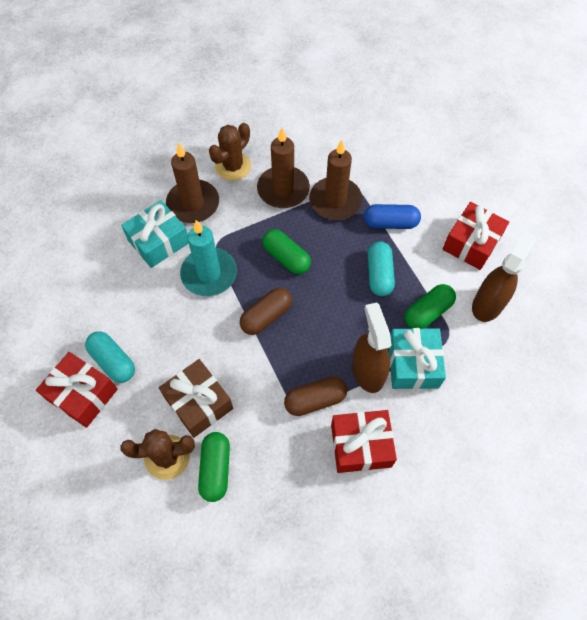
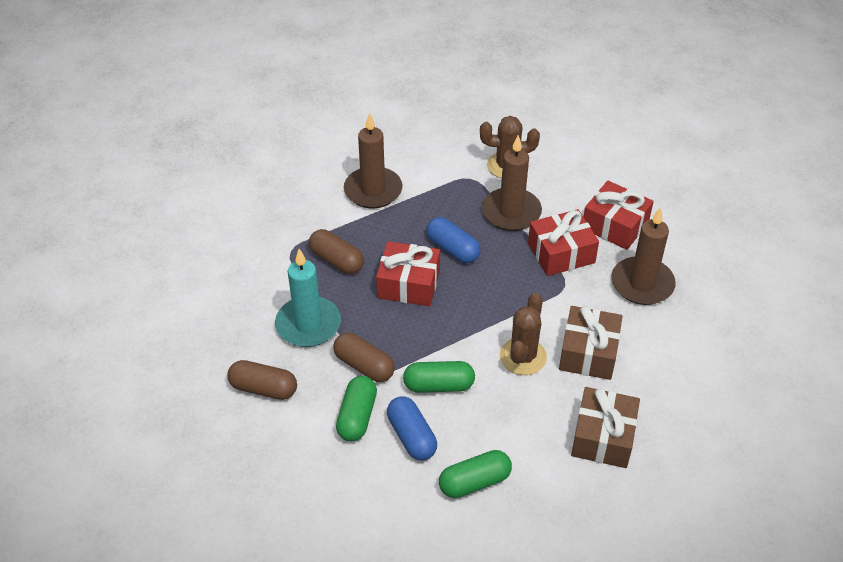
blue capsule: 1 -> 2
brown capsule: 2 -> 3
brown gift: 1 -> 2
brown spray bottle: 2 -> 0
turquoise capsule: 2 -> 0
turquoise gift: 2 -> 0

